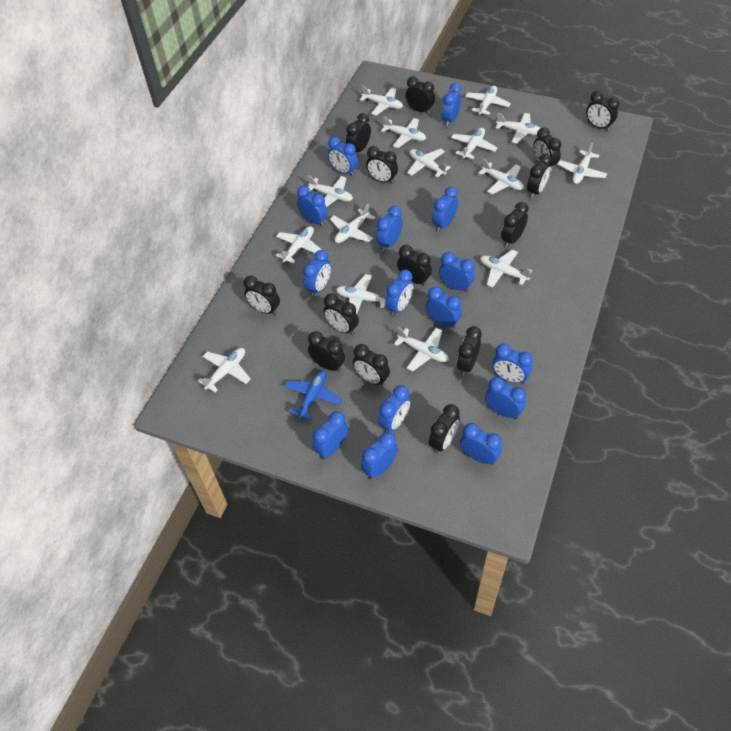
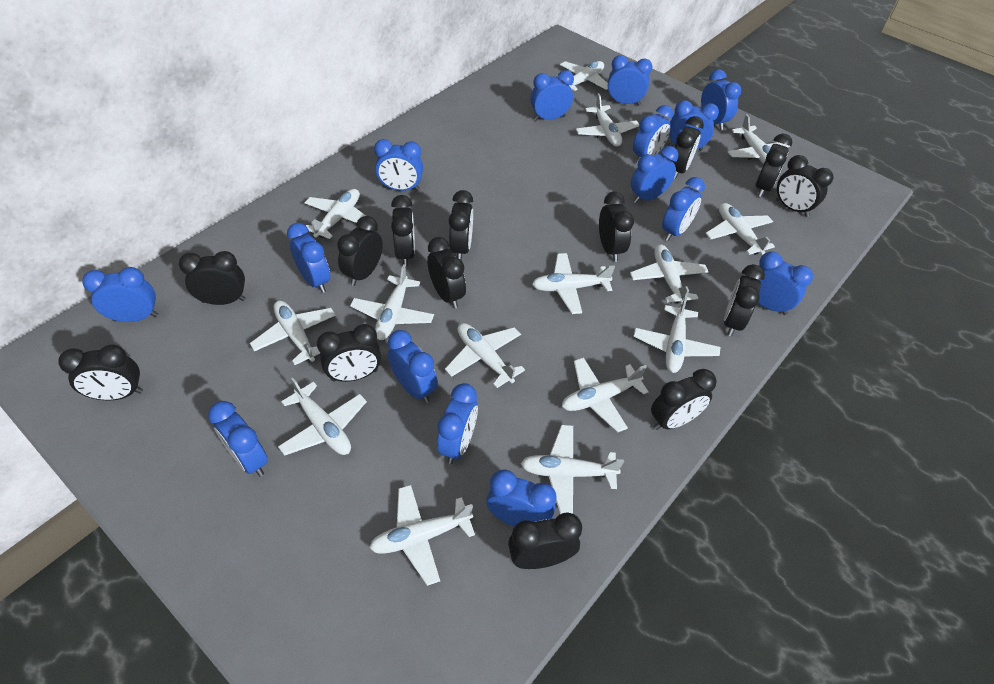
blue plane: 1 -> 0

